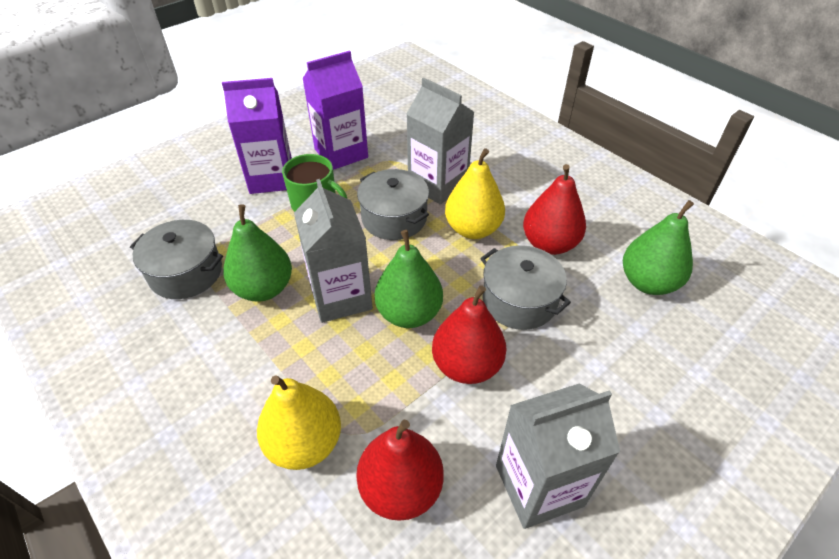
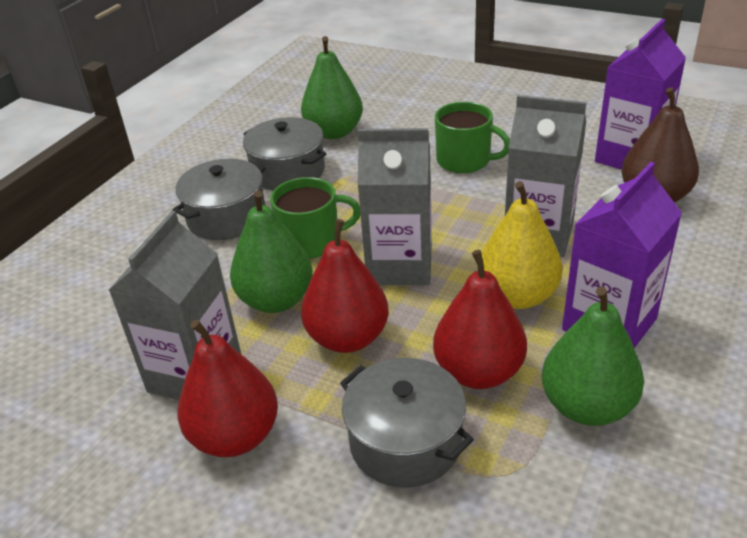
brown pear: 0 -> 1
green mug: 1 -> 2
yellow pear: 2 -> 1

